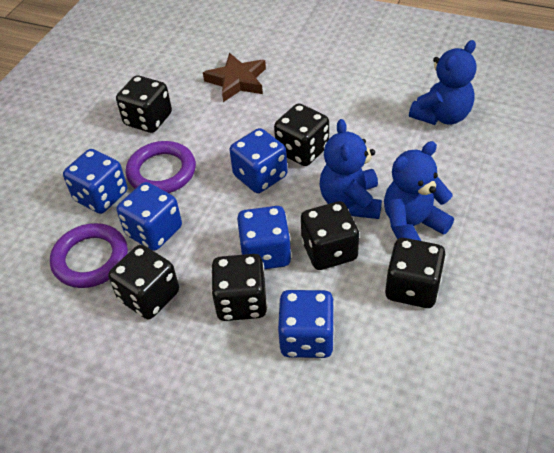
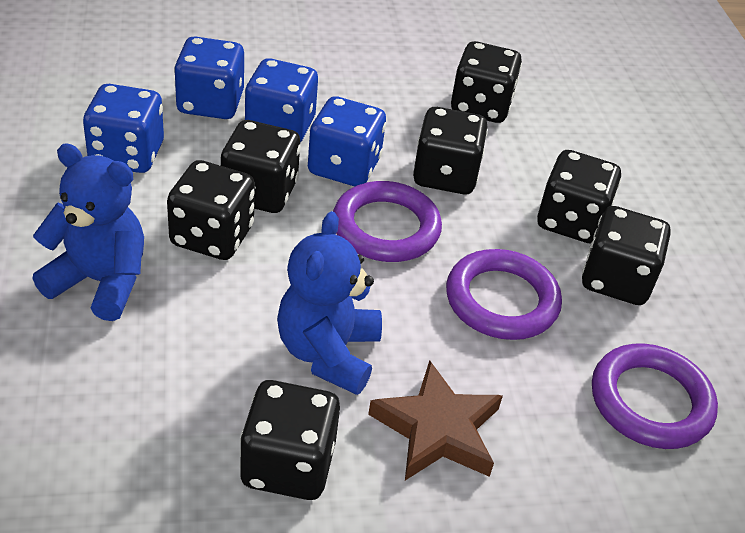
black dice: 6 -> 7
blue dice: 5 -> 4
blue teddy bear: 3 -> 2
purple ring: 2 -> 3

